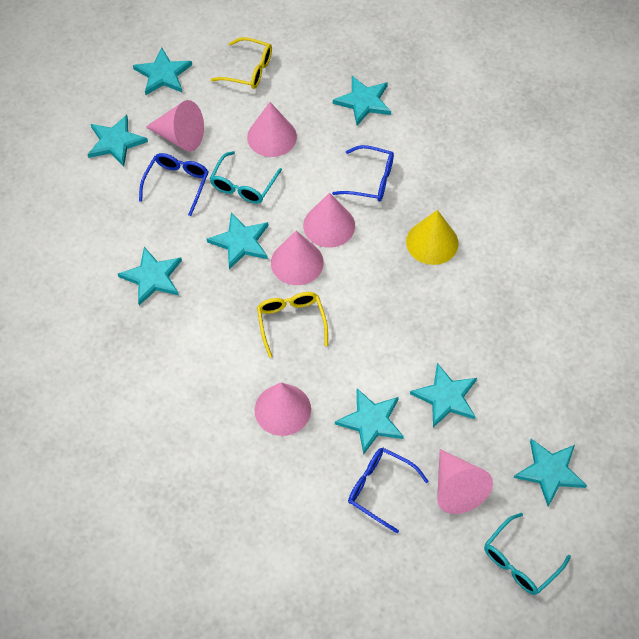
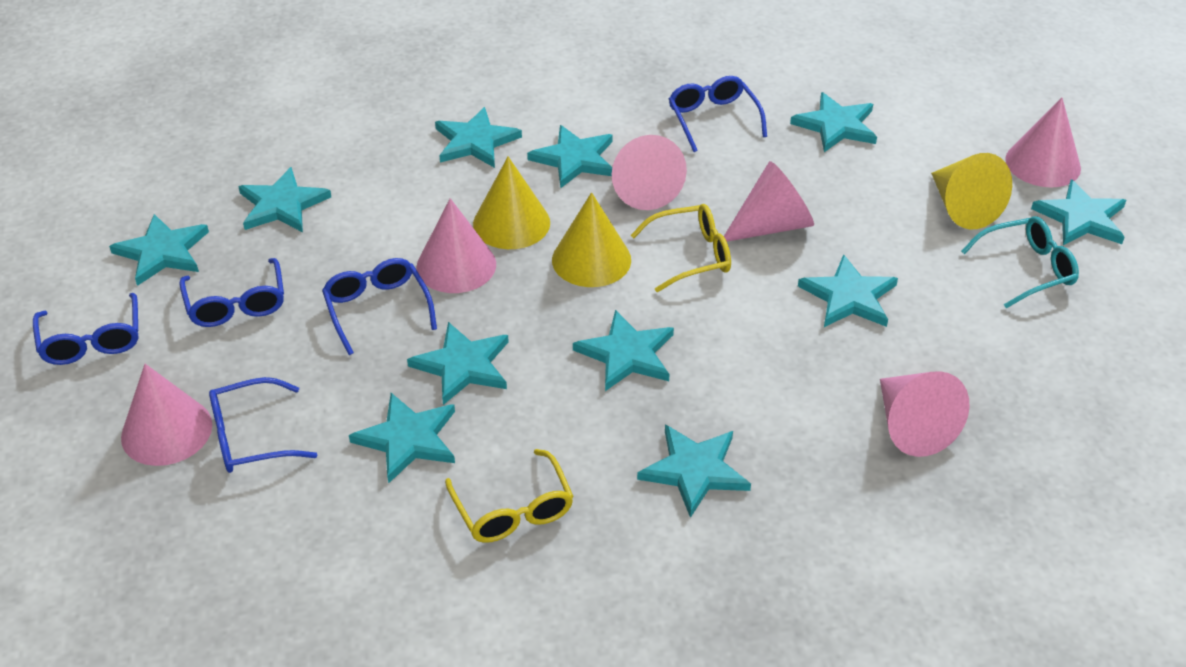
blue glasses: 3 -> 5
turquoise glasses: 2 -> 1
turquoise star: 8 -> 11
yellow cone: 1 -> 3

